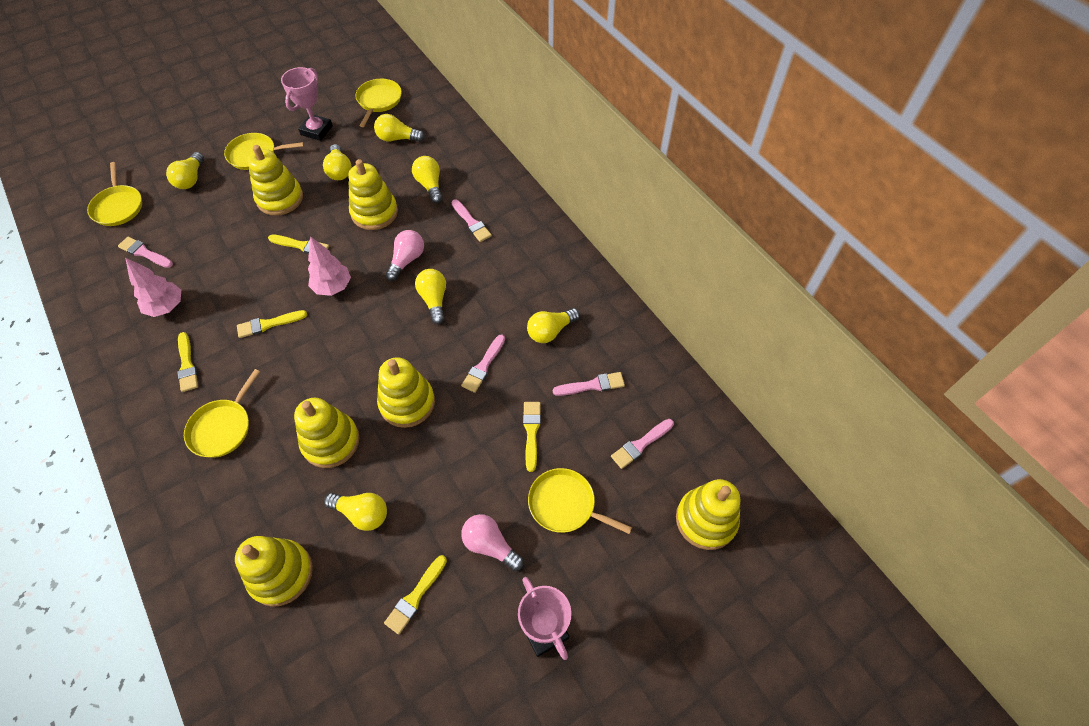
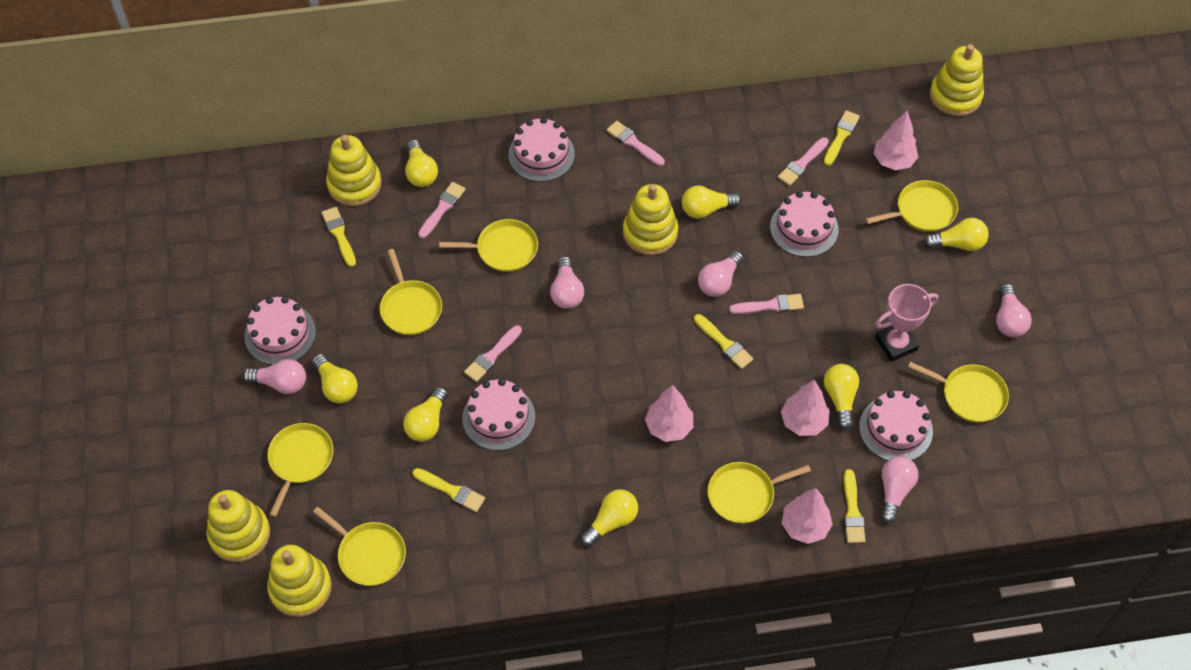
pink cake: 0 -> 5
pink light bulb: 2 -> 5
pink tree: 2 -> 4
pink trophy: 2 -> 1
yellow pan: 5 -> 7
yellow stacking toy: 6 -> 5

